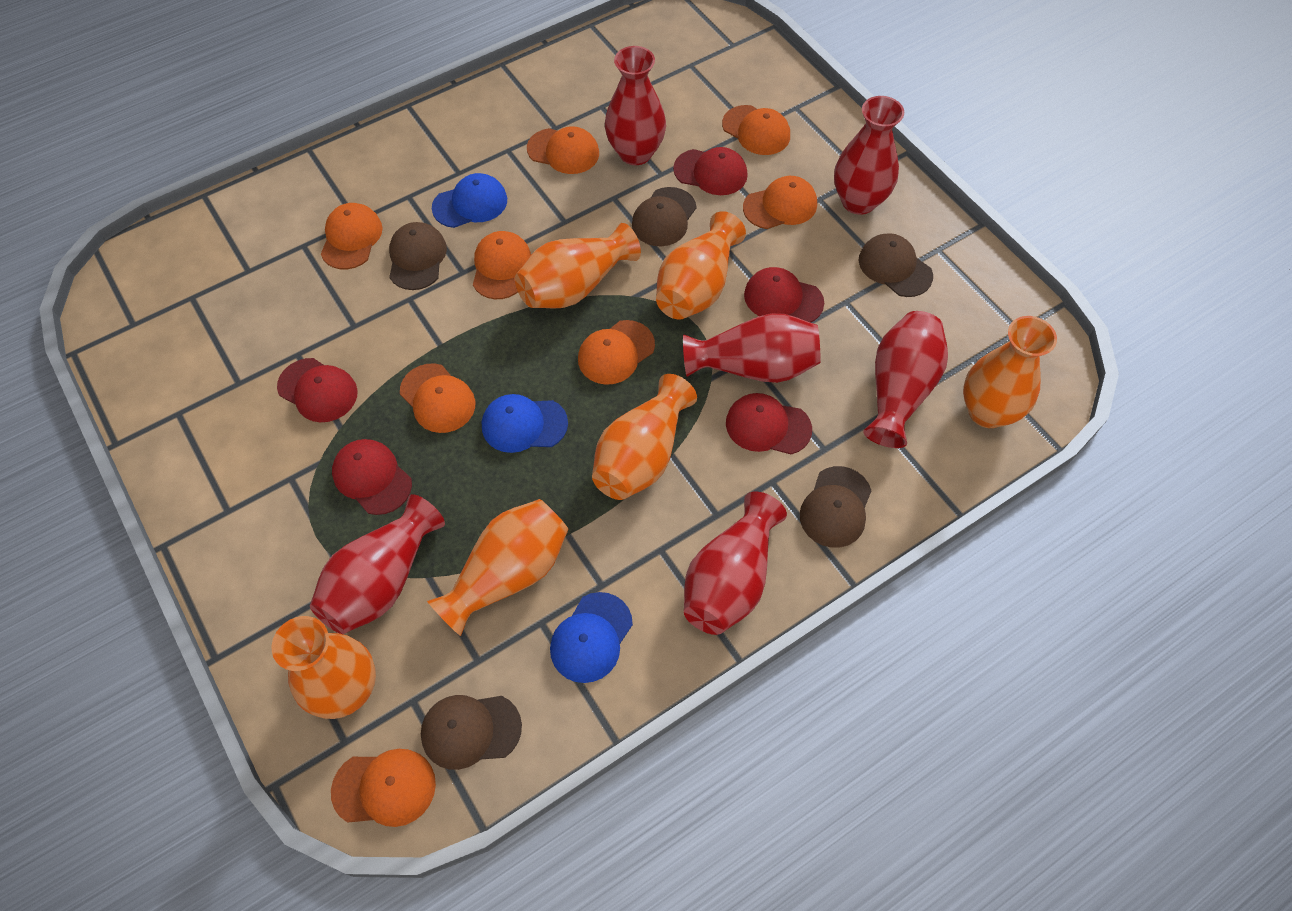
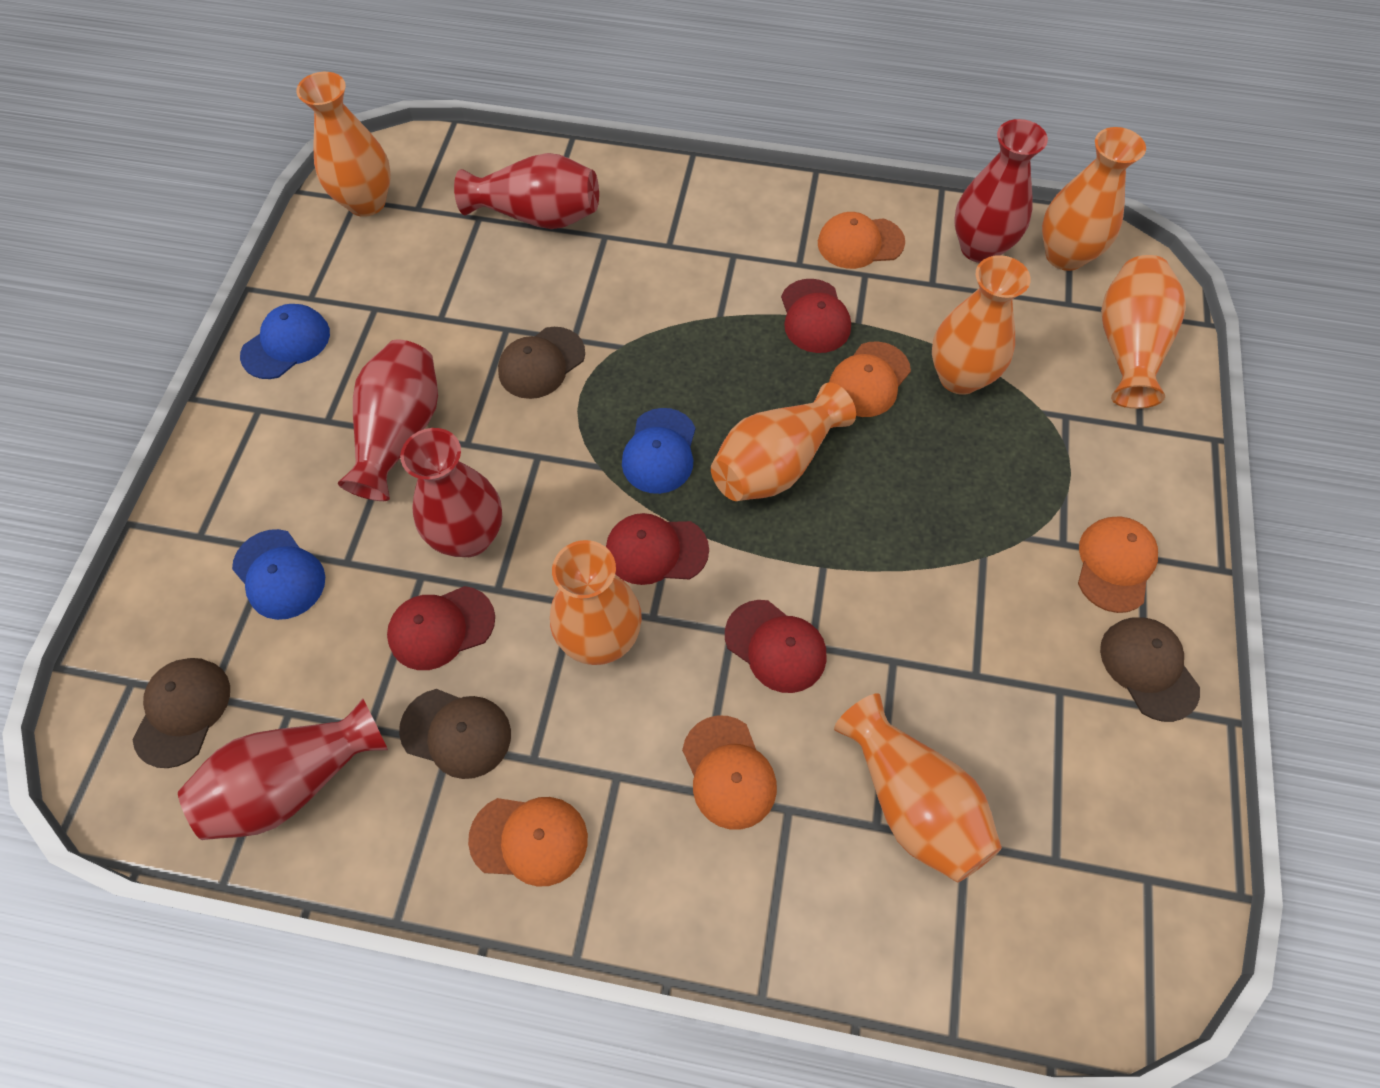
brown cap: 5 -> 4
orange cap: 8 -> 5
orange vase: 6 -> 7
red cap: 5 -> 4
red vase: 6 -> 5

